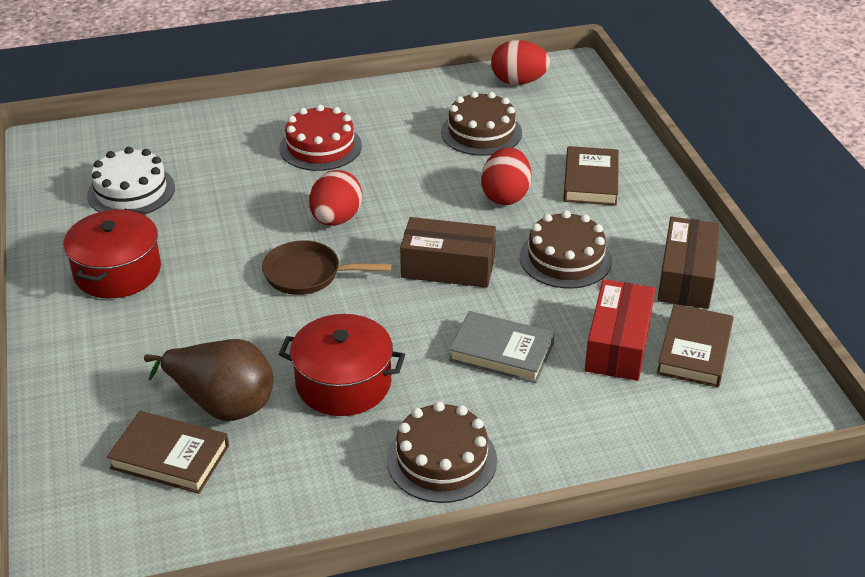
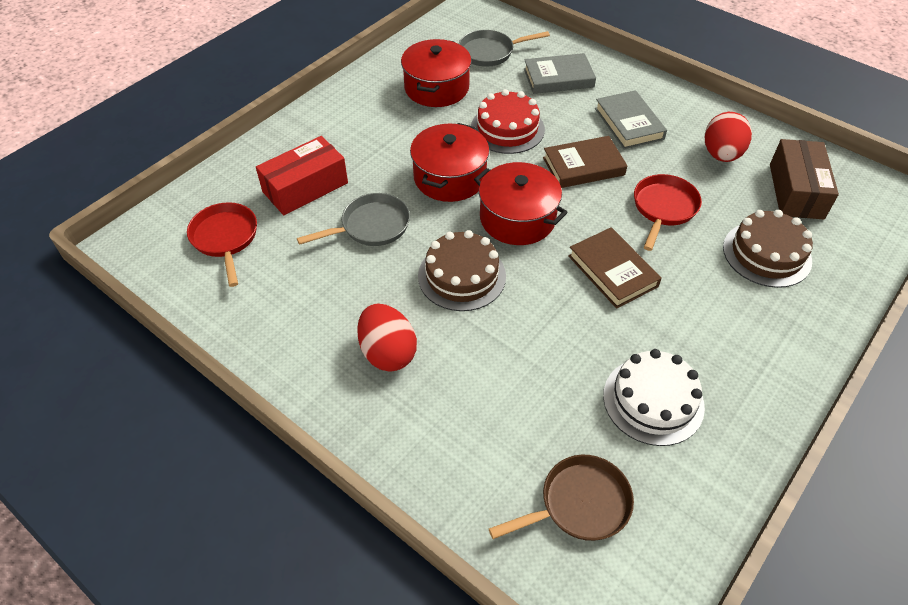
brown book: 3 -> 2
brown box: 2 -> 1
brown cake: 3 -> 2
brown pear: 1 -> 0
grey book: 1 -> 2
grey pan: 0 -> 2
red egg: 3 -> 2
red pan: 0 -> 2
red pot: 2 -> 3

